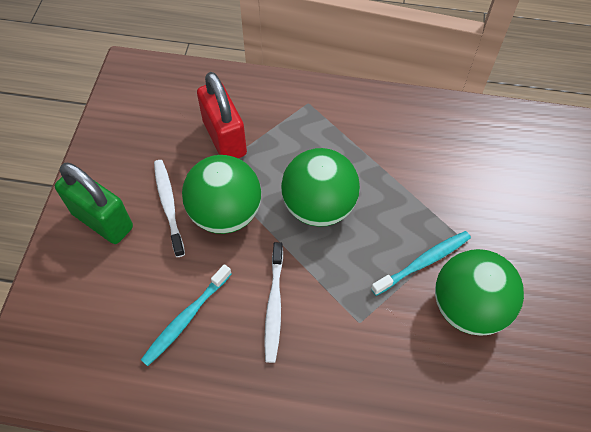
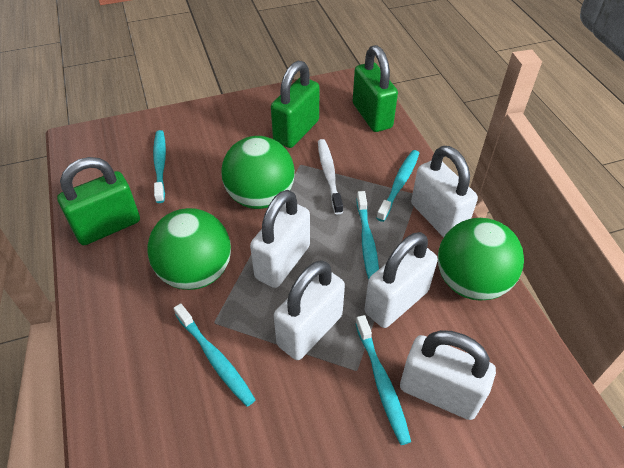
green padlock: 1 -> 3
red padlock: 1 -> 0
turquoise toothbrush: 2 -> 5
white padlock: 0 -> 5
white toothbrush: 2 -> 1

